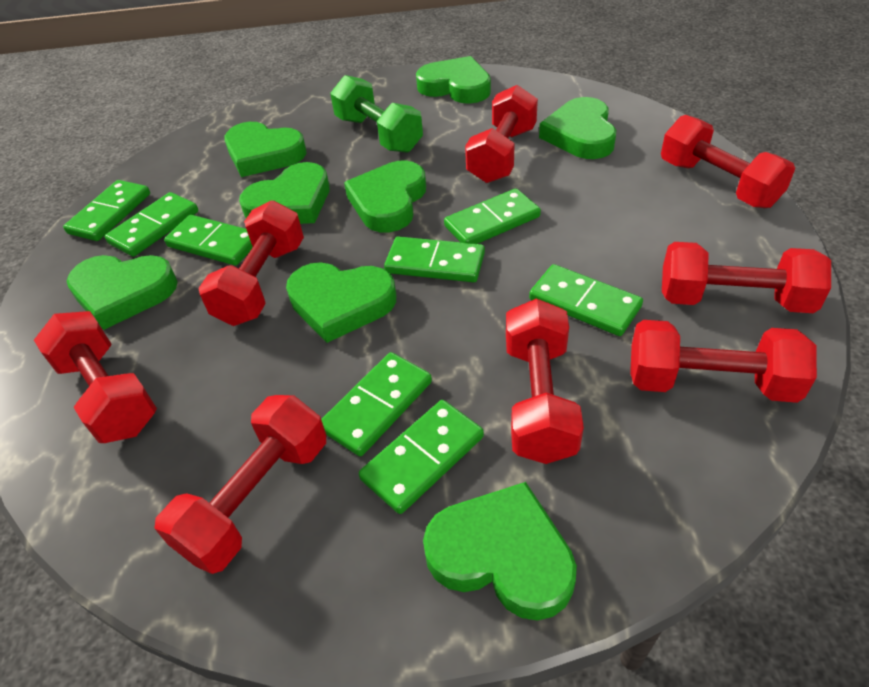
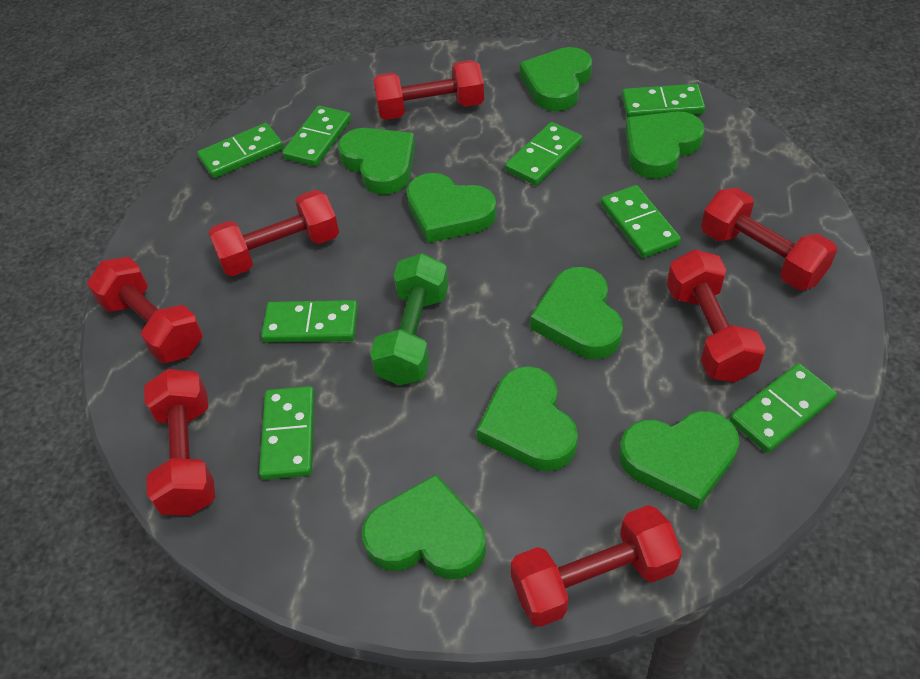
red dumbbell: 8 -> 7

